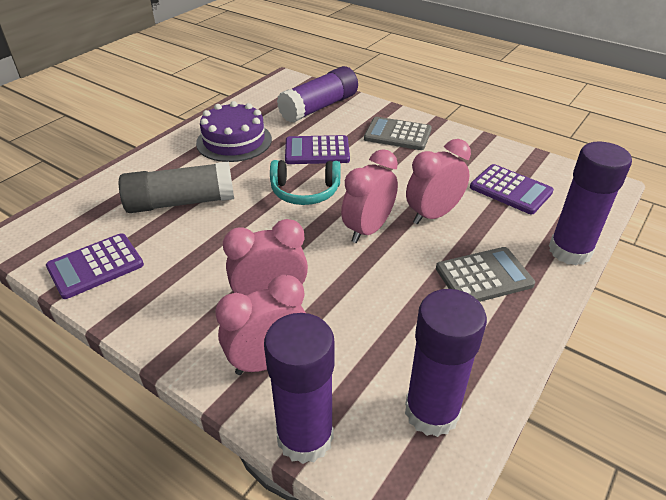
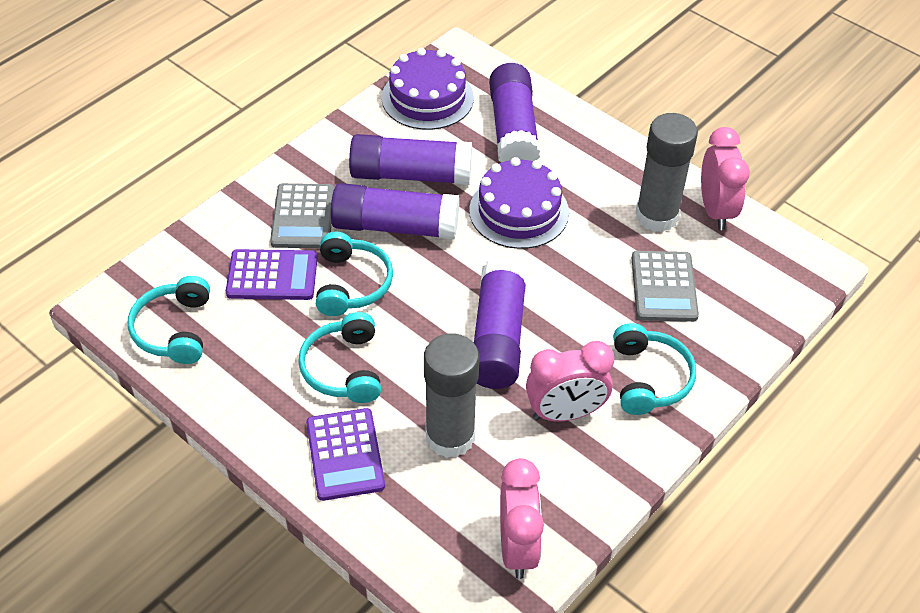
grey glue stick: 1 -> 2
pink clock: 4 -> 3
purple cake: 1 -> 2
purple calculator: 3 -> 2
turquoise headphones: 1 -> 4

